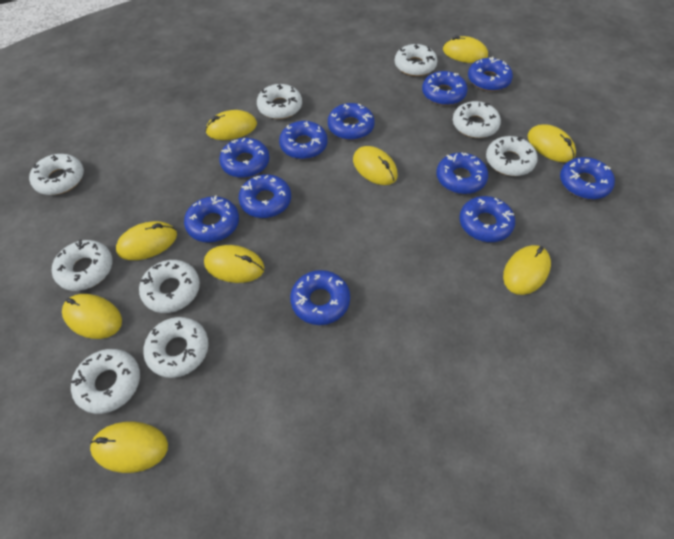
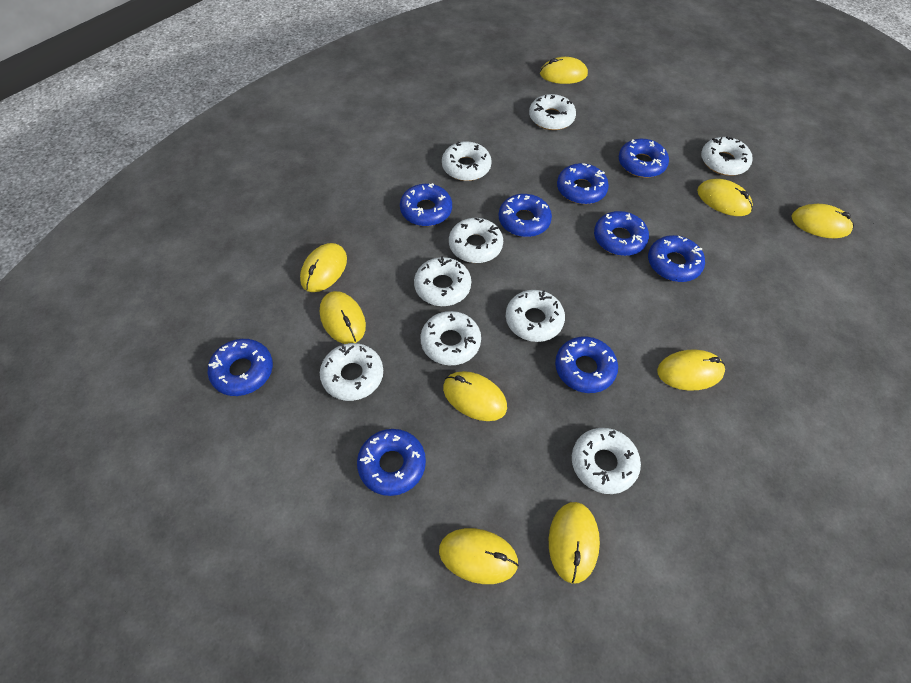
blue donut: 11 -> 9

